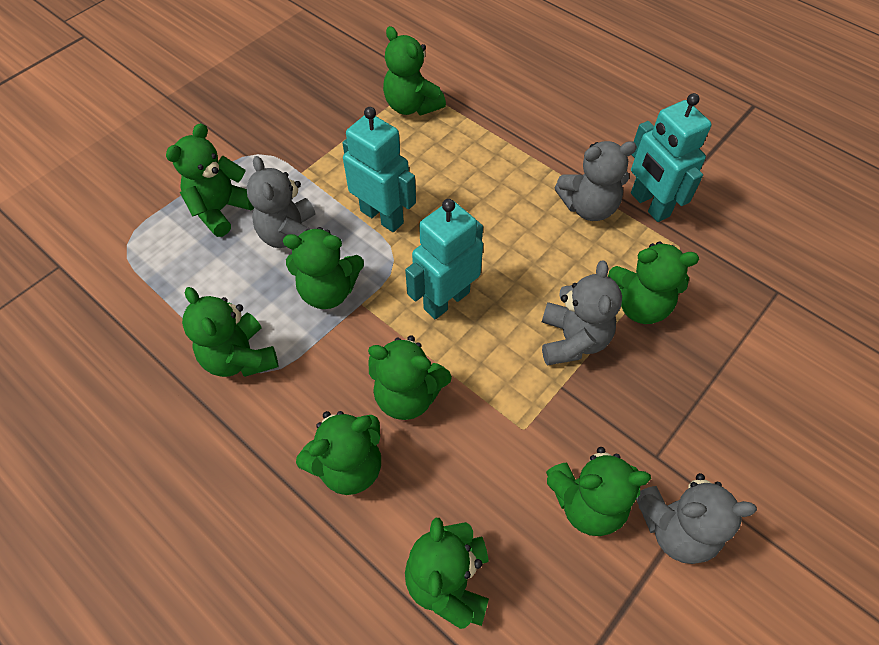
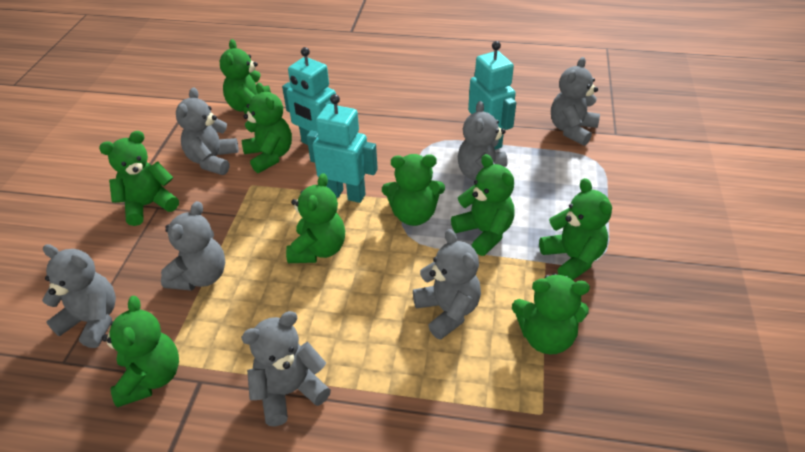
grey teddy bear: 4 -> 7

